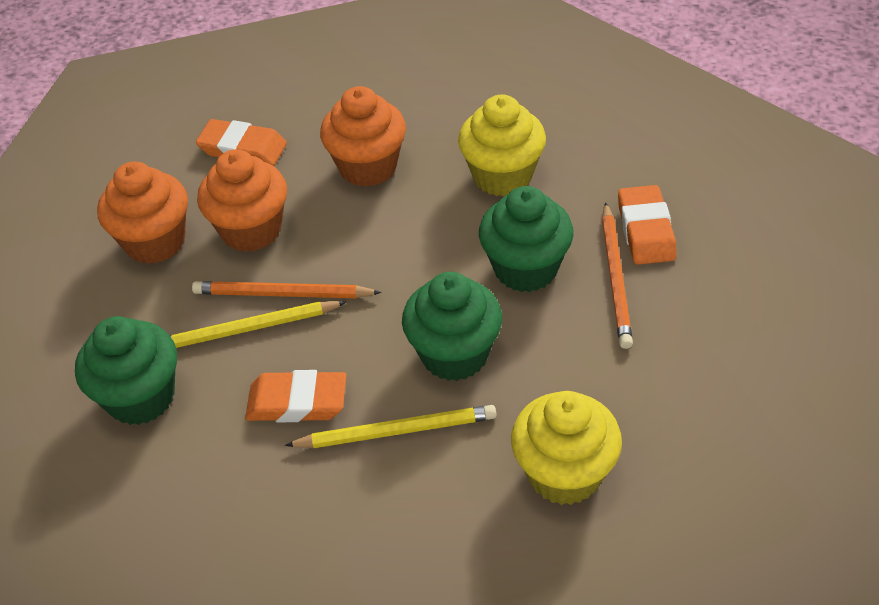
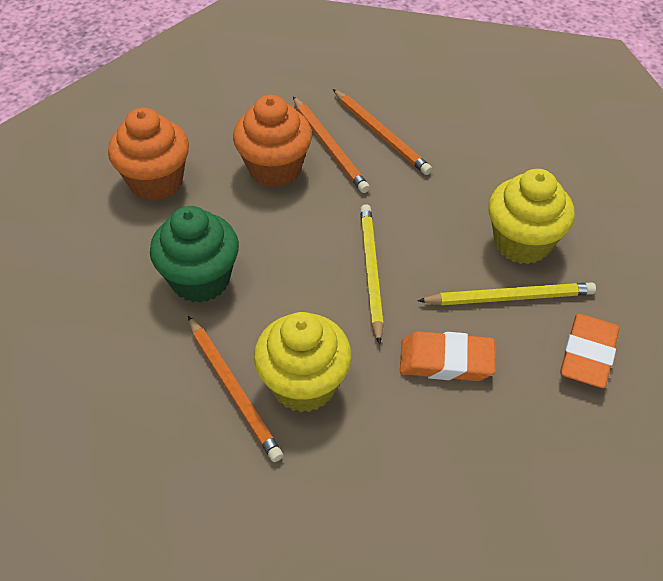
green cupcake: 3 -> 1
orange cupcake: 3 -> 2
orange eraser: 3 -> 2
orange pencil: 2 -> 3

